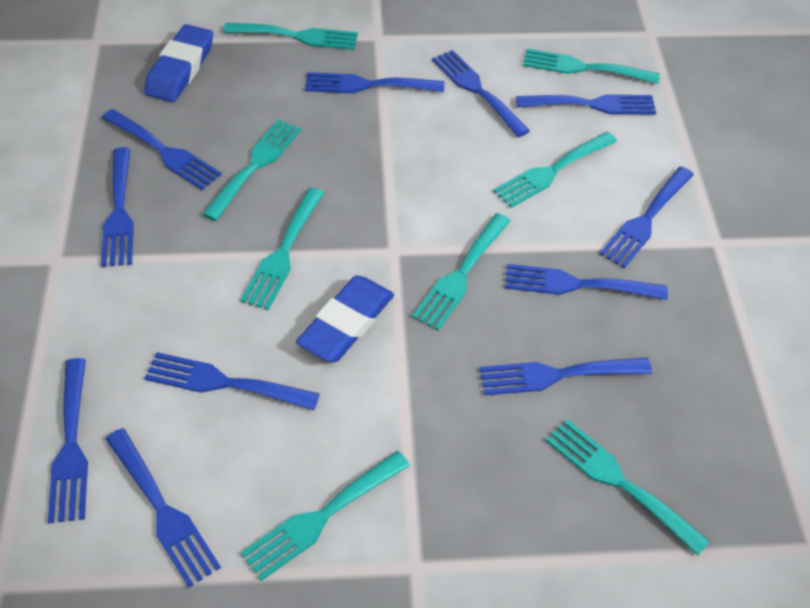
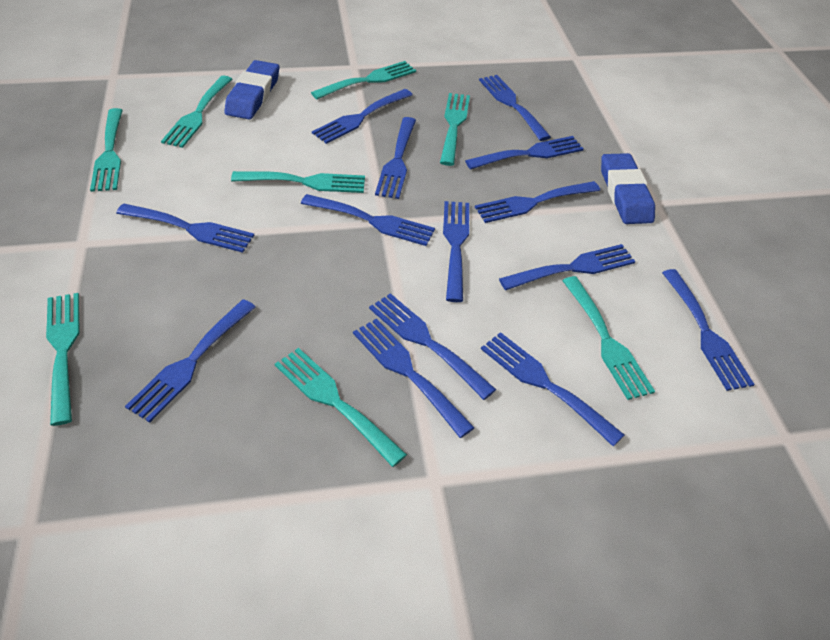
blue fork: 11 -> 14

